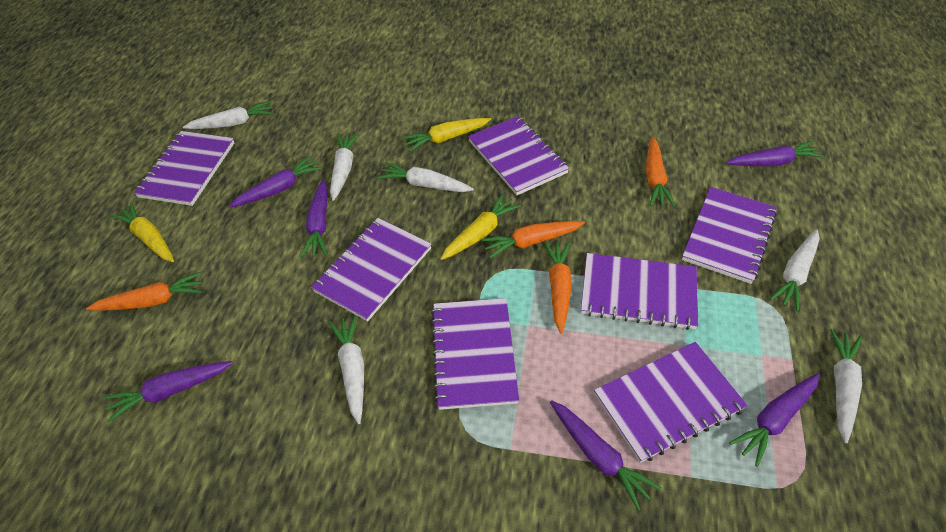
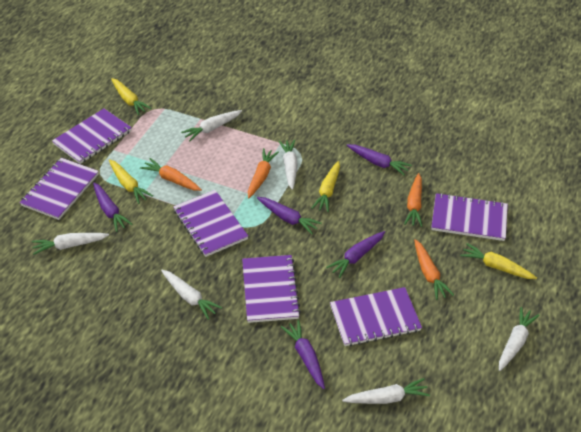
purple carrot: 6 -> 5
purple notebook: 7 -> 6
yellow carrot: 3 -> 4

